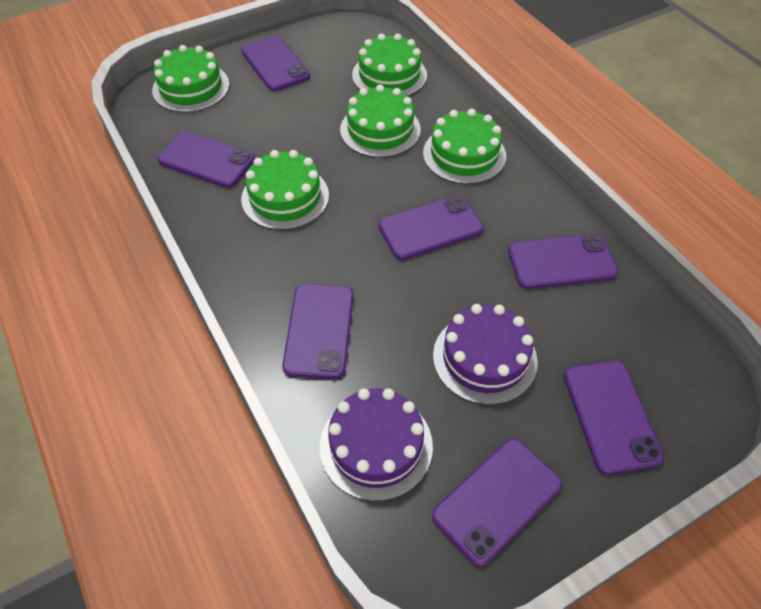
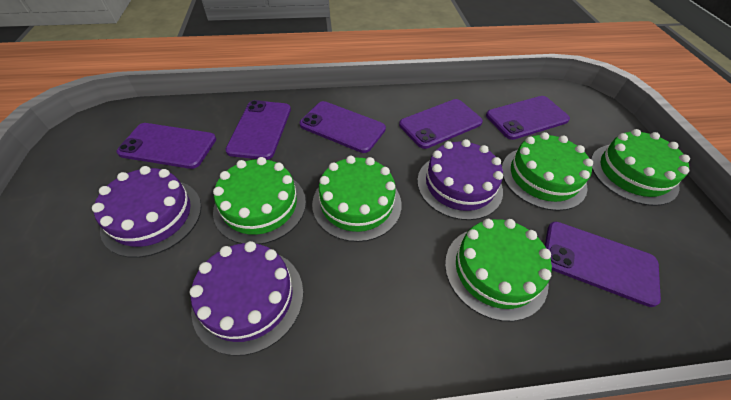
purple cake: 2 -> 3
purple phone: 7 -> 6

